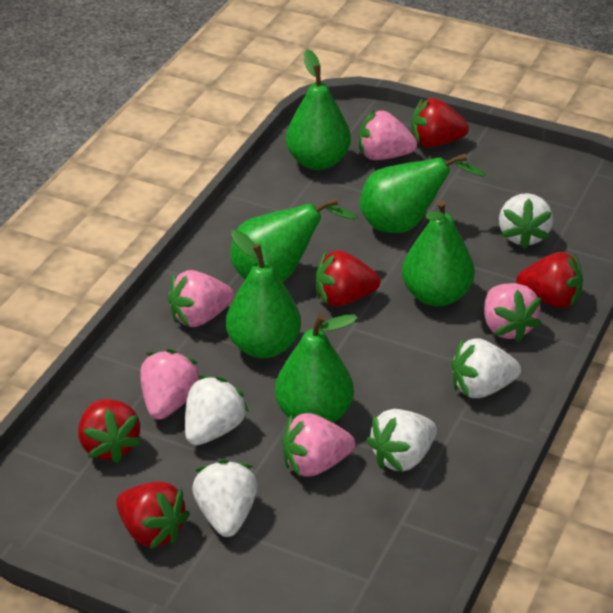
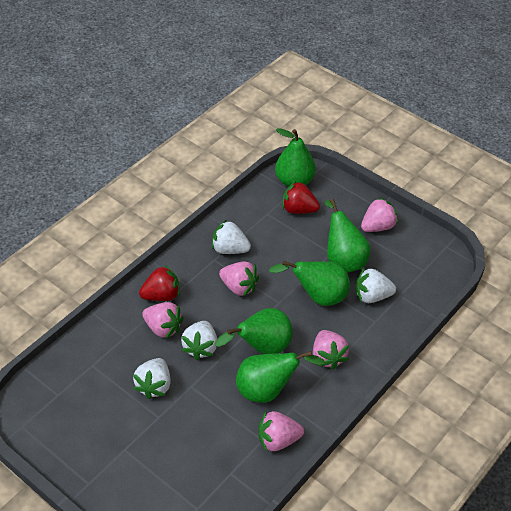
green pear: 6 -> 5
red strawberry: 5 -> 2
white strawberry: 5 -> 4

